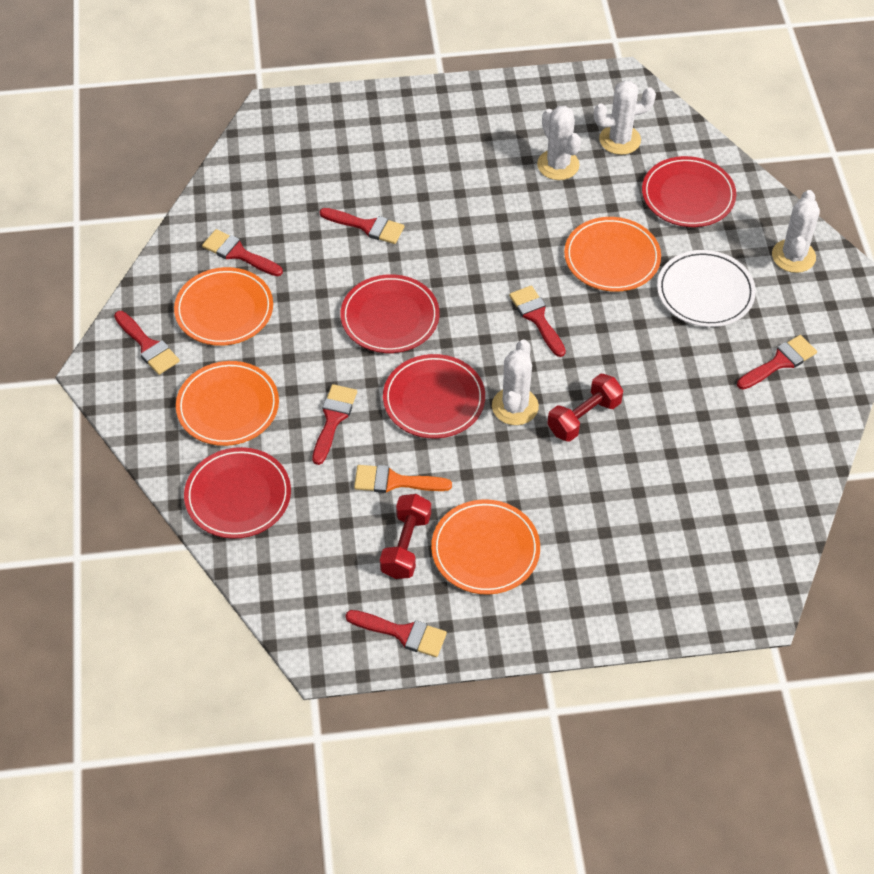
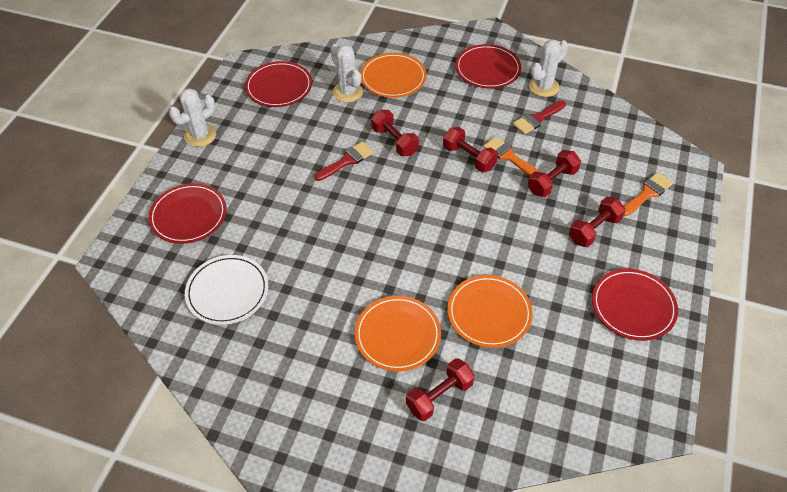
orange brush: 1 -> 2
orange plate: 4 -> 3
red brush: 7 -> 2
red dumbbell: 2 -> 5
white cactus: 4 -> 3

